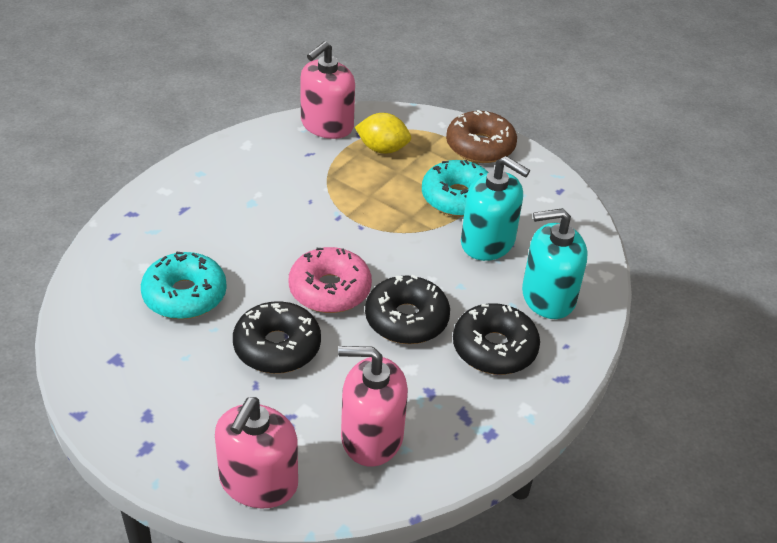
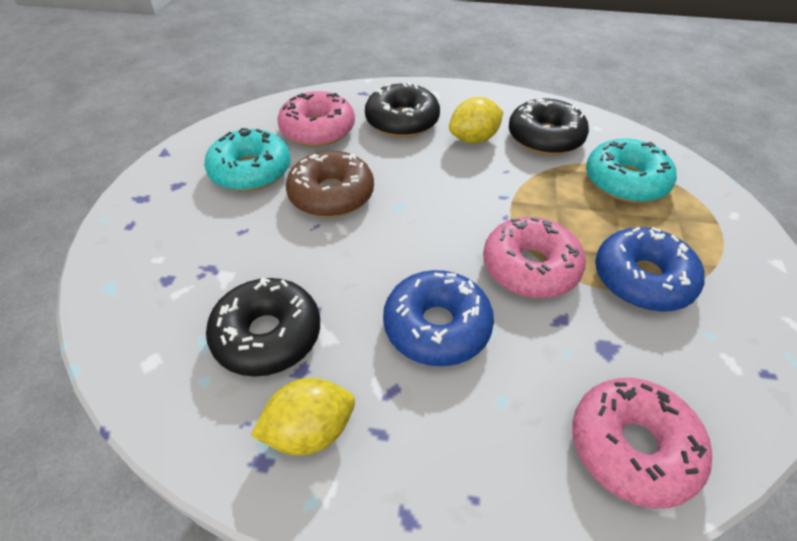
blue donut: 0 -> 2
pink donut: 1 -> 3
pink soap dispenser: 3 -> 0
turquoise soap dispenser: 2 -> 0
yellow lemon: 1 -> 2

